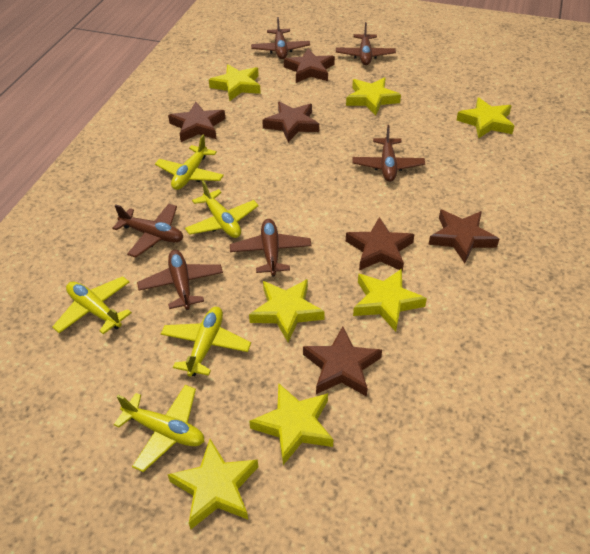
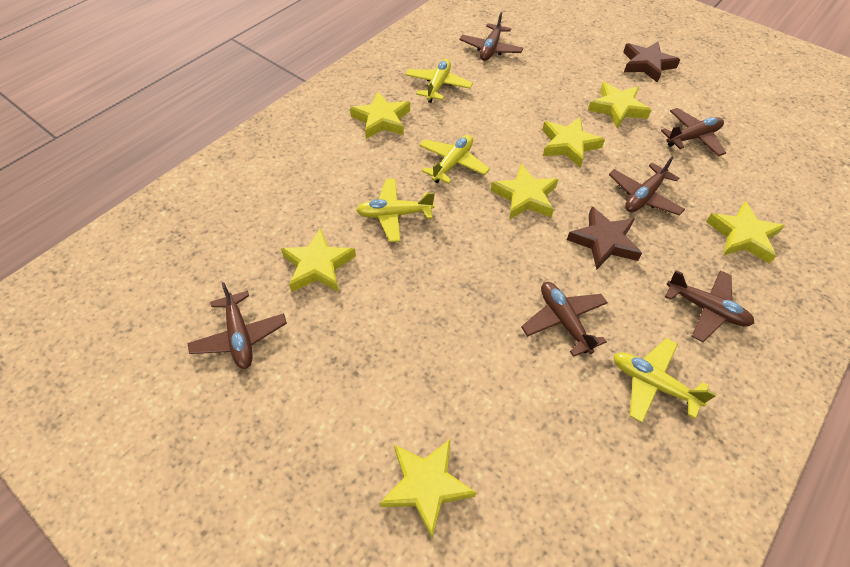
brown star: 6 -> 2
yellow plane: 5 -> 4

